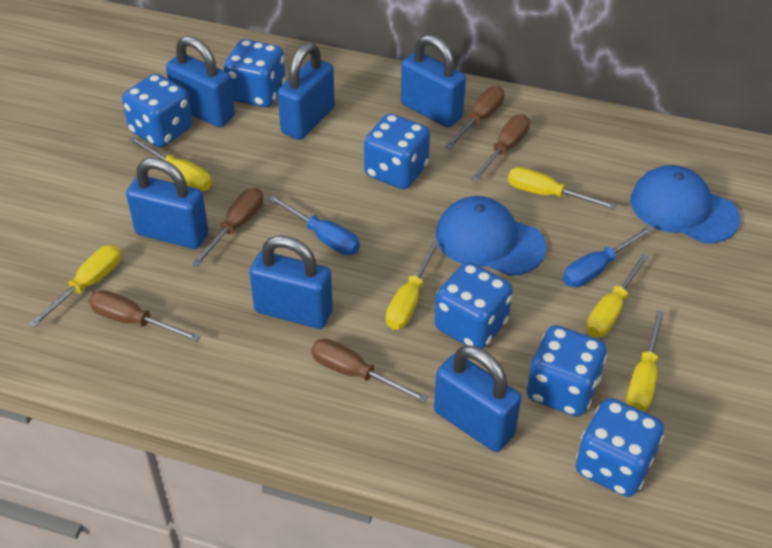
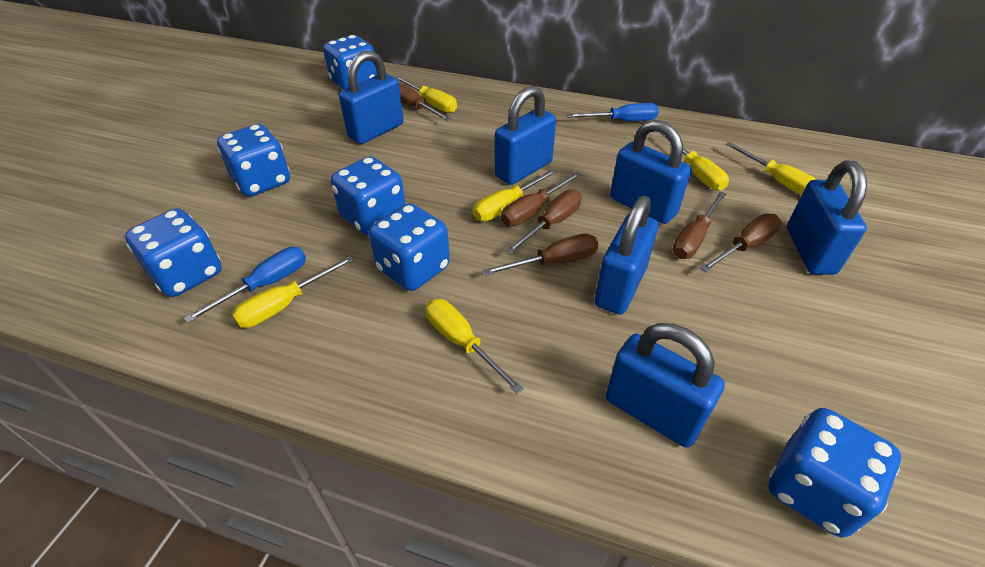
blue cap: 2 -> 0
brown screwdriver: 5 -> 6

